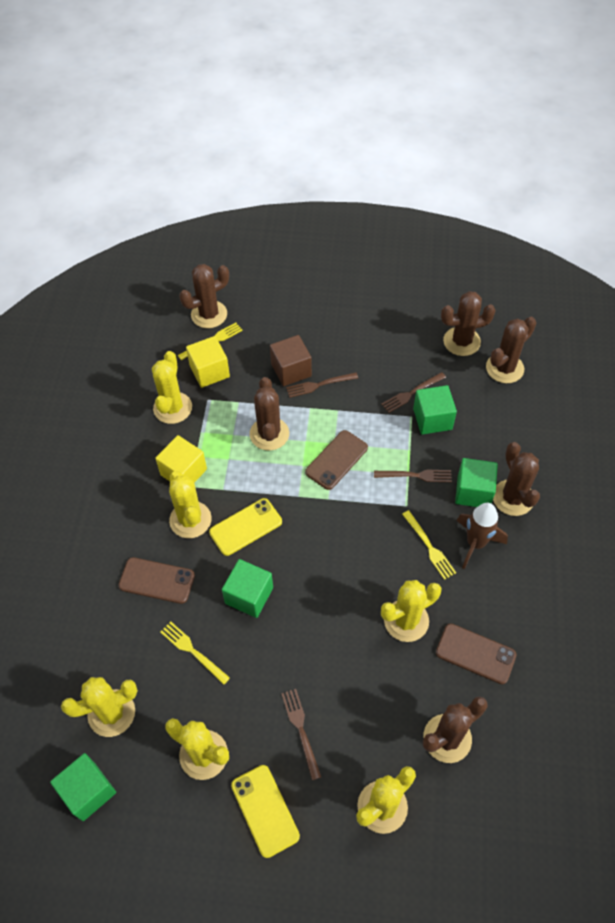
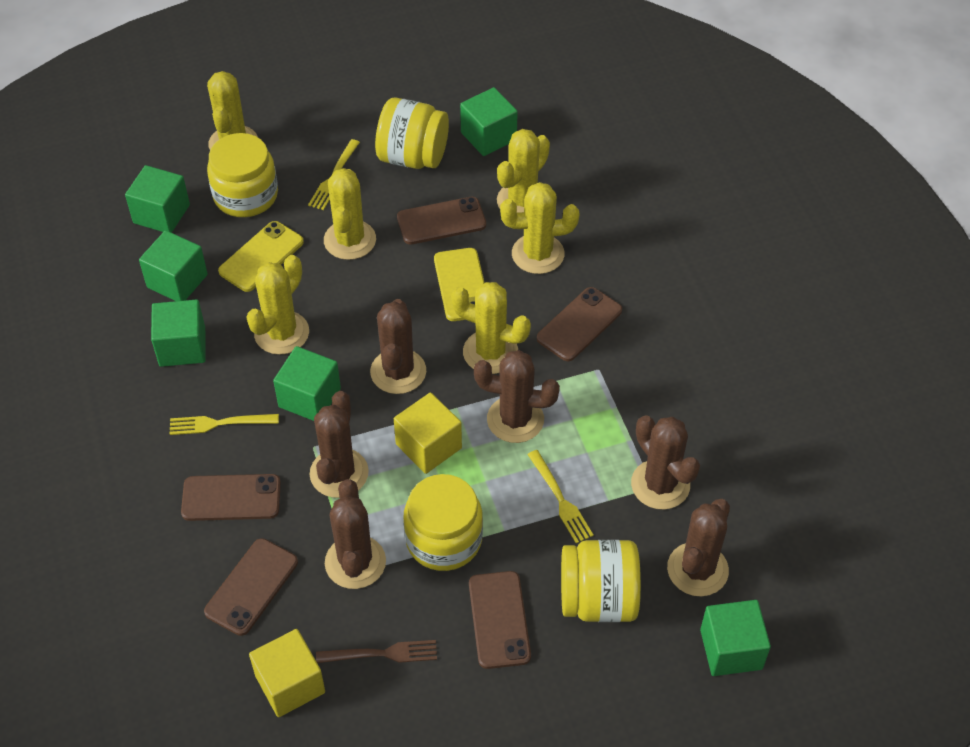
brown cube: 1 -> 0
brown fork: 4 -> 1
brown phone: 3 -> 5
brown rocket: 1 -> 0
green cube: 4 -> 6
yellow jar: 0 -> 4

